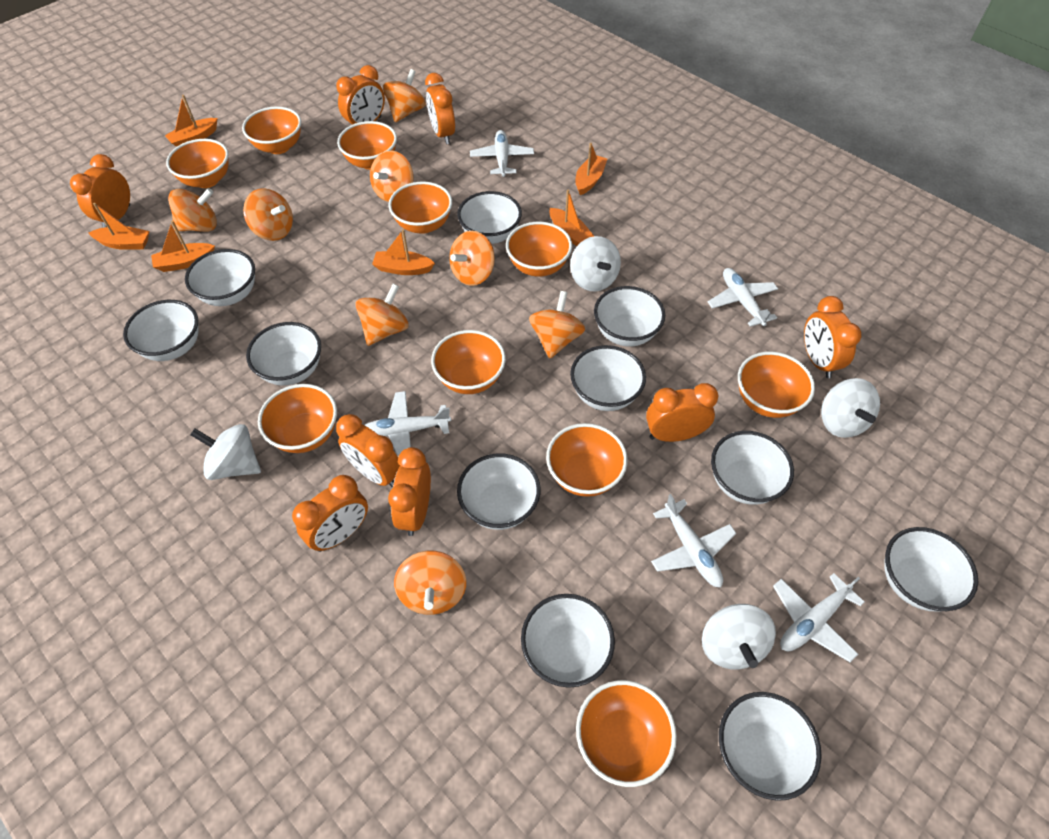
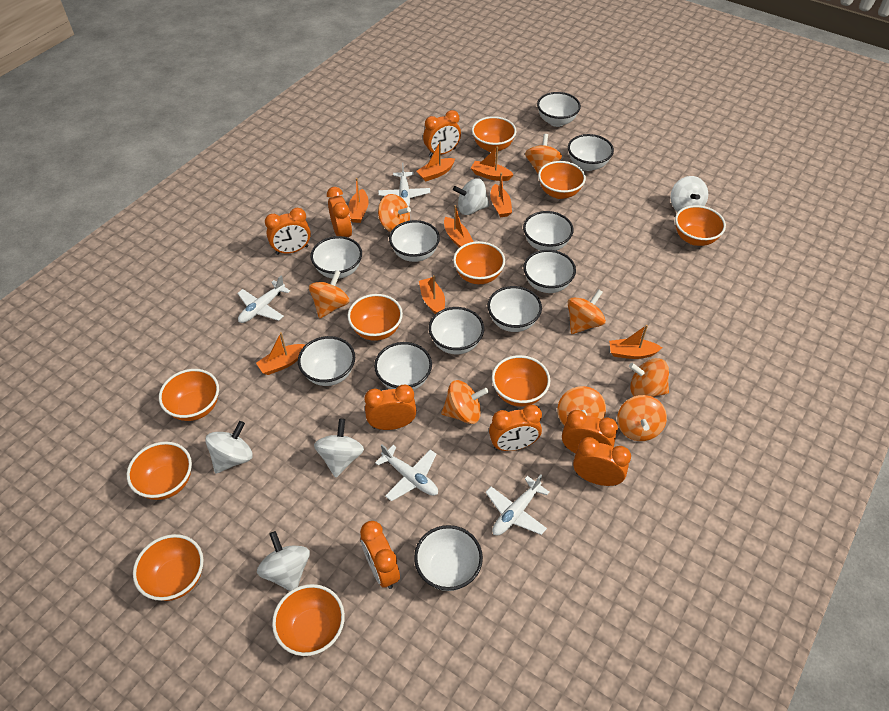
orange boat: 6 -> 8
white plane: 5 -> 4
white spinning top: 4 -> 5

